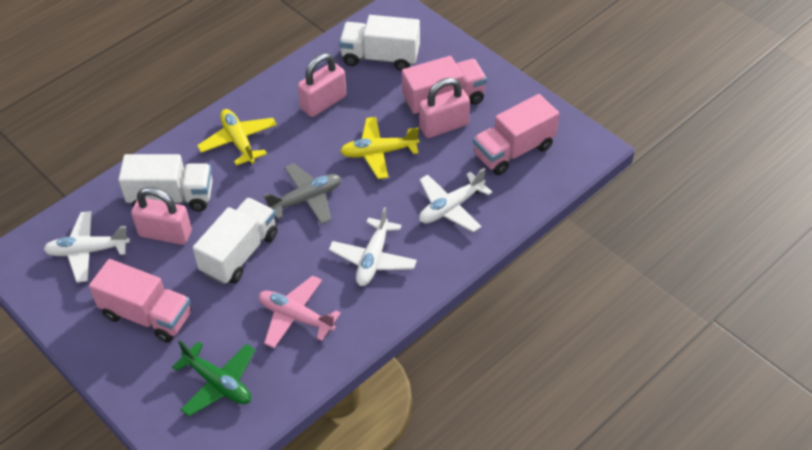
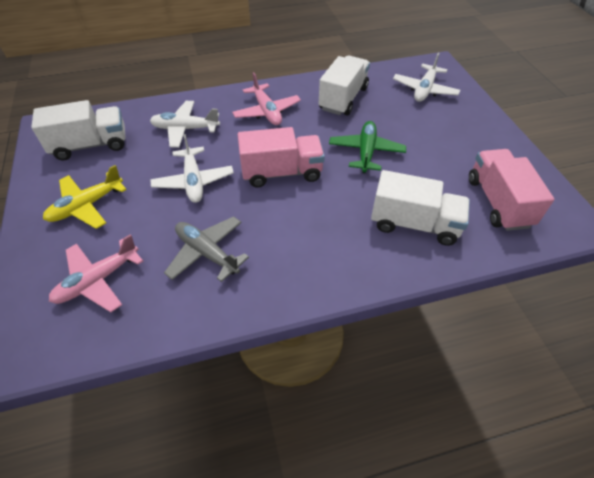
pink padlock: 3 -> 0
pink plane: 1 -> 2
pink truck: 3 -> 2
yellow plane: 2 -> 1

